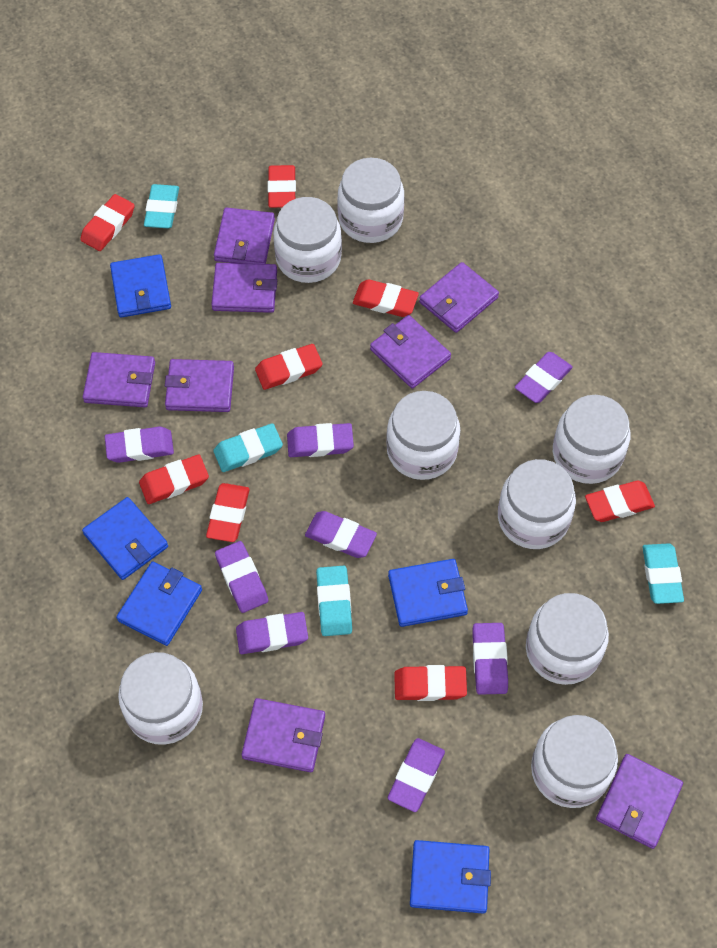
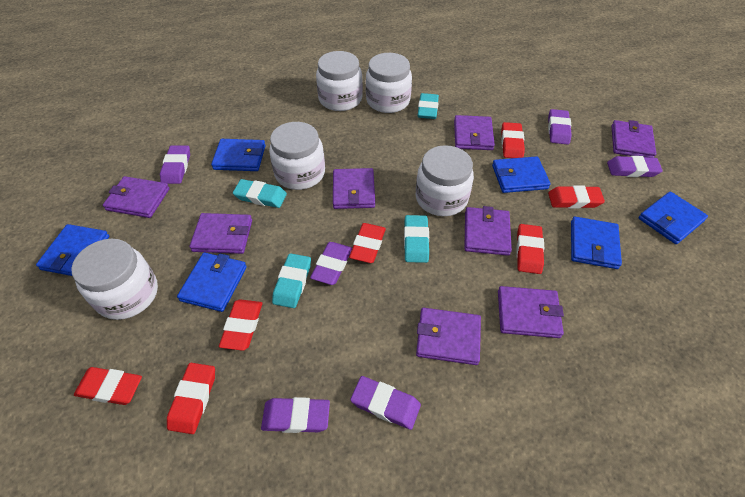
blue wallet: 5 -> 6
purple eraser: 8 -> 6
red eraser: 8 -> 7
white jar: 8 -> 5

